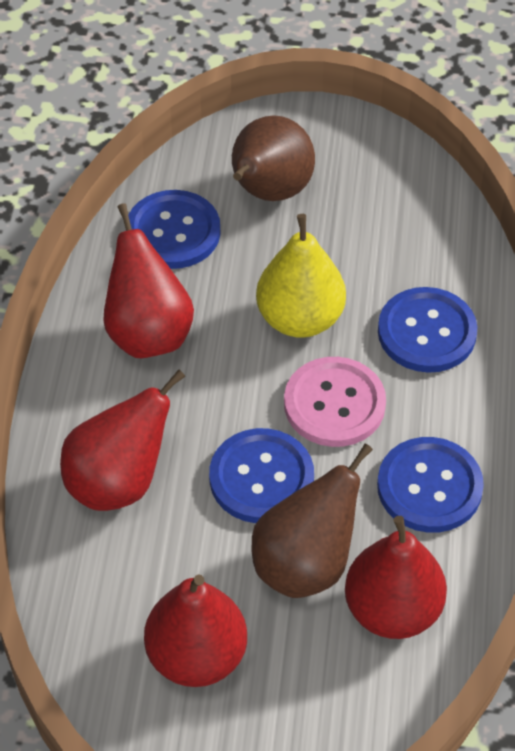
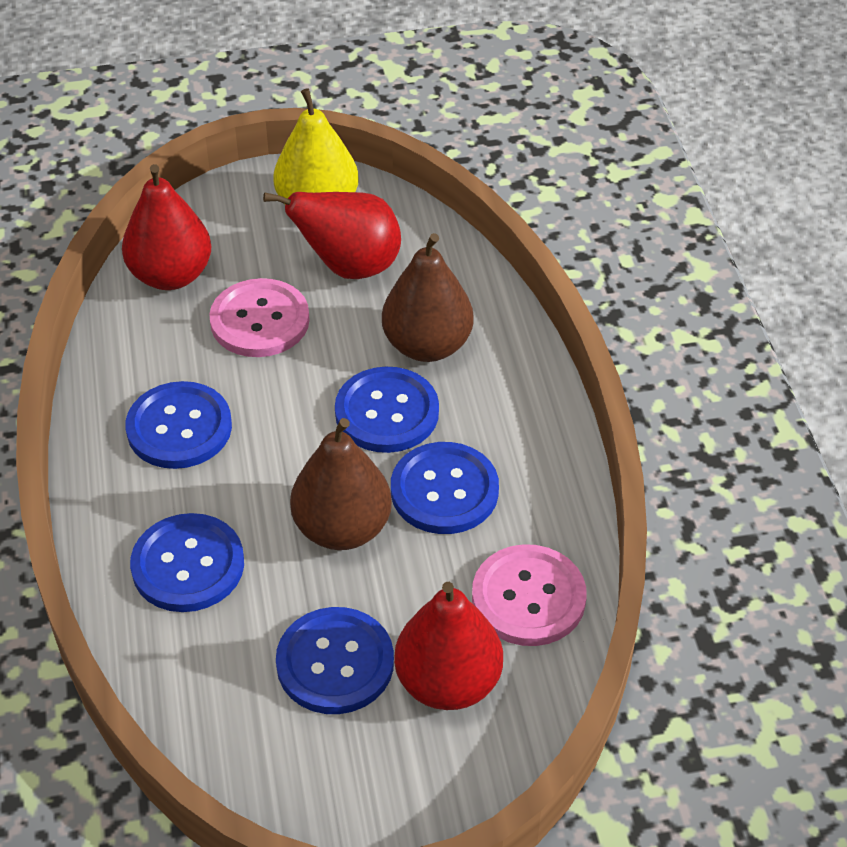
blue button: 4 -> 5
pink button: 1 -> 2
red pear: 4 -> 3

